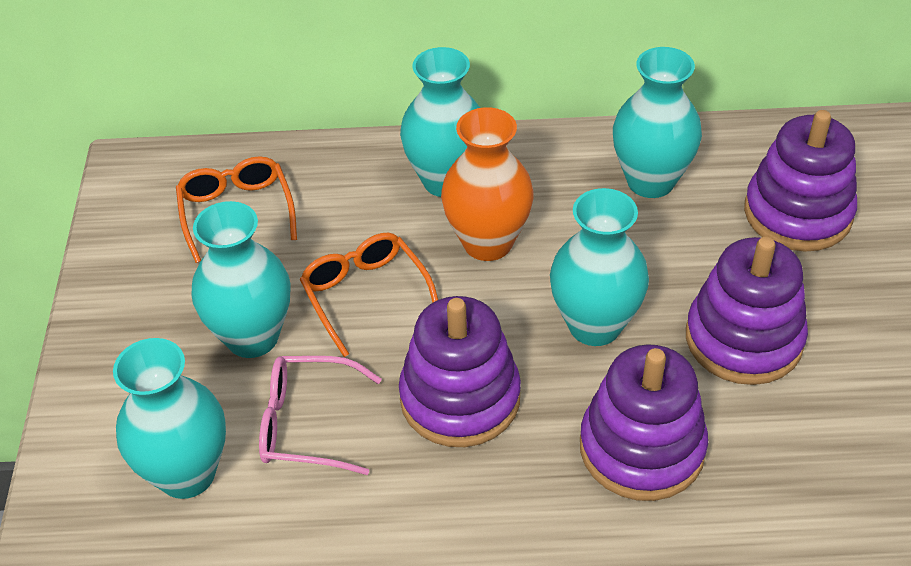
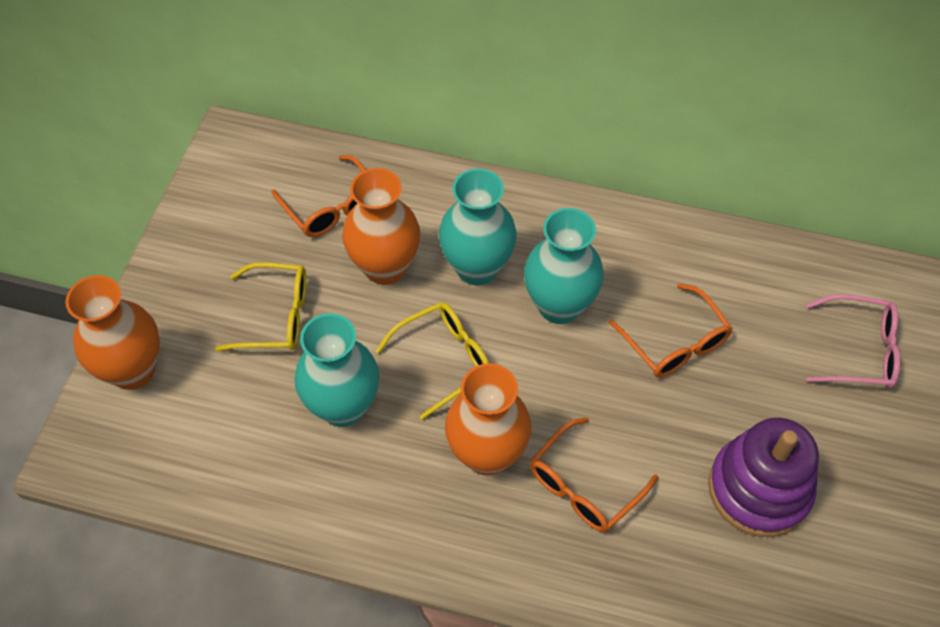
orange glasses: 2 -> 3
orange vase: 1 -> 3
purple stacking toy: 4 -> 1
turquoise vase: 5 -> 3
yellow glasses: 0 -> 2

